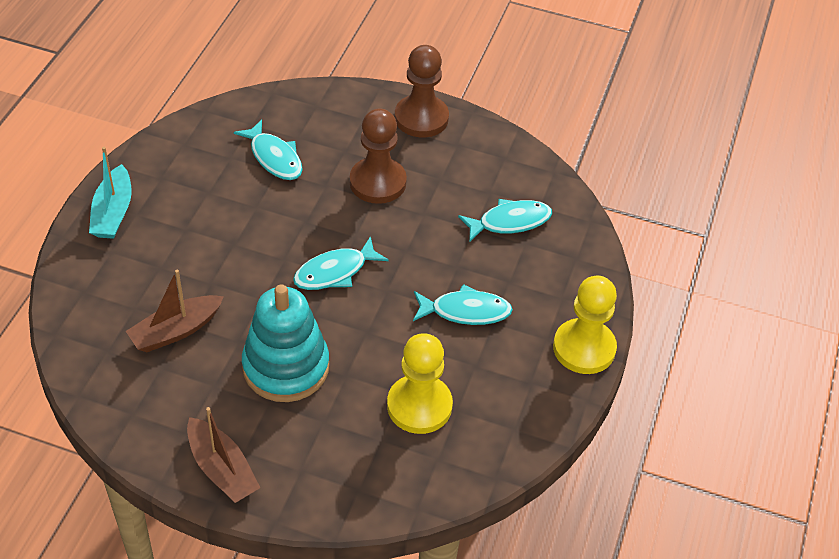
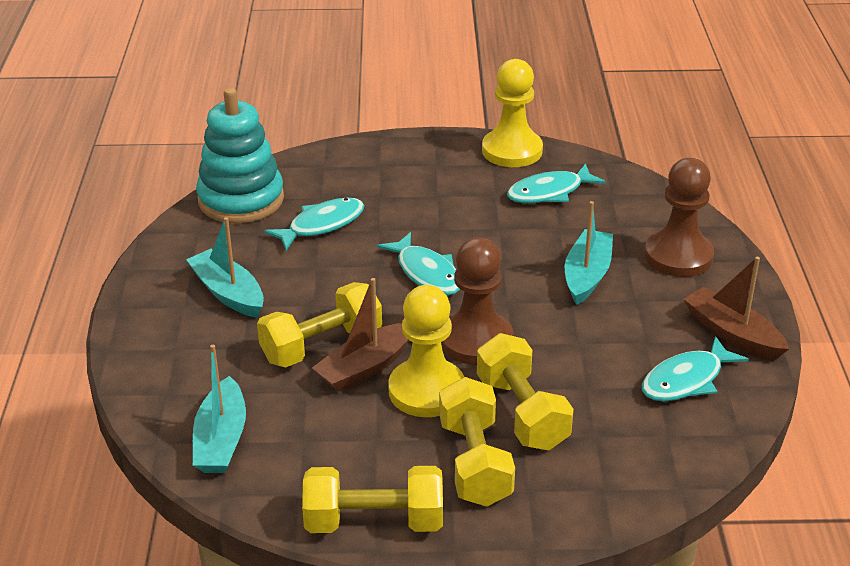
turquoise boat: 1 -> 3
yellow dumbbell: 0 -> 4

